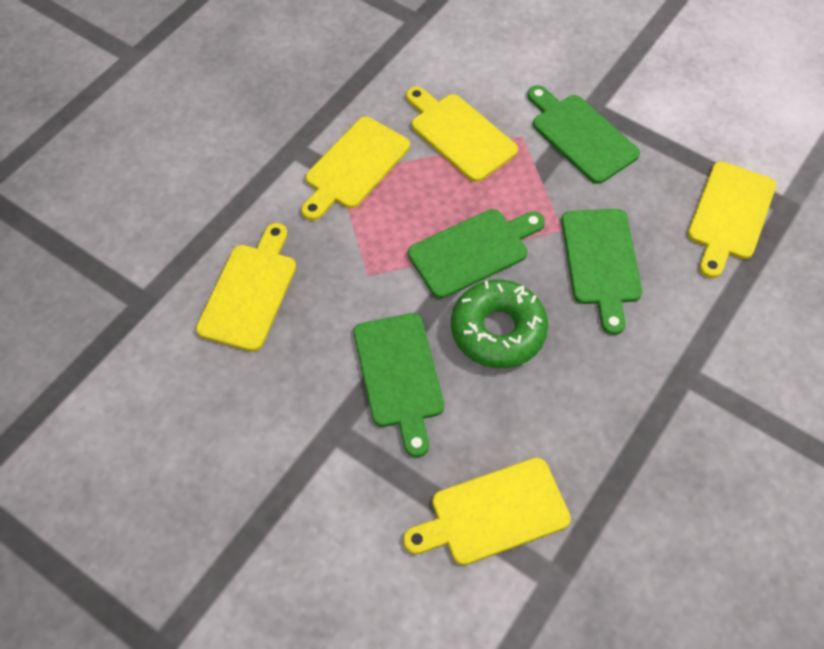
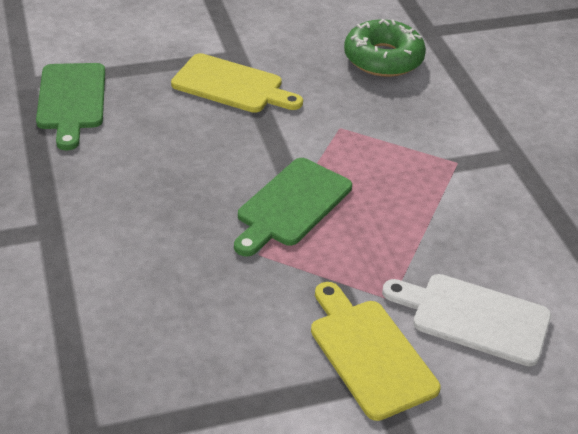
green cutting board: 4 -> 2
white cutting board: 0 -> 1
yellow cutting board: 5 -> 2

